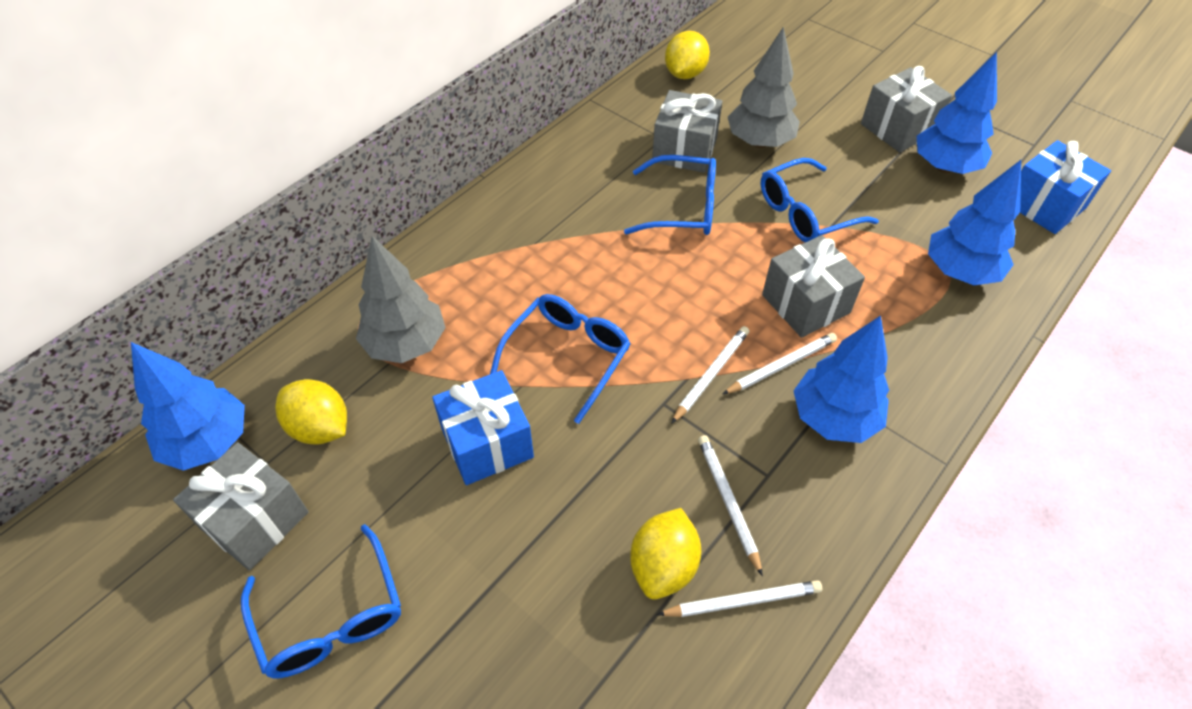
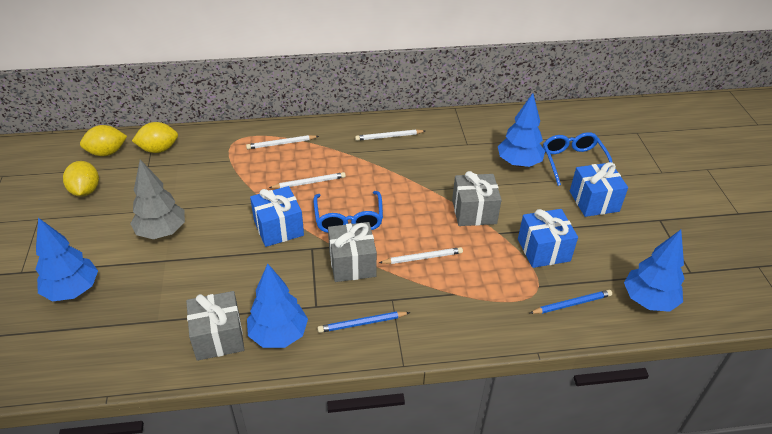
blue gift: 2 -> 3
blue glasses: 4 -> 2
blue pencil: 0 -> 2
grey gift: 4 -> 3
grey tree: 2 -> 1

